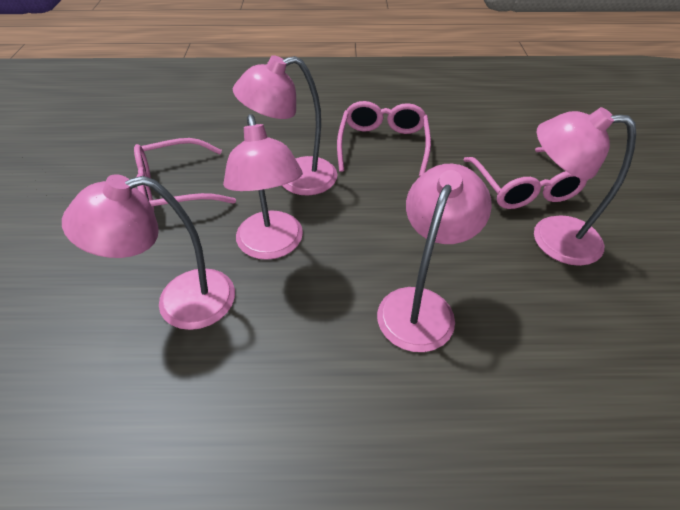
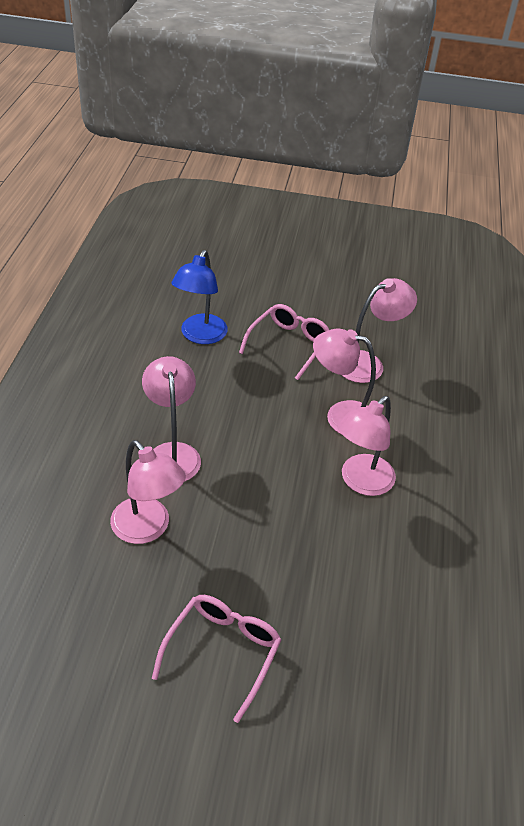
blue lamp: 0 -> 1
pink glasses: 3 -> 2

